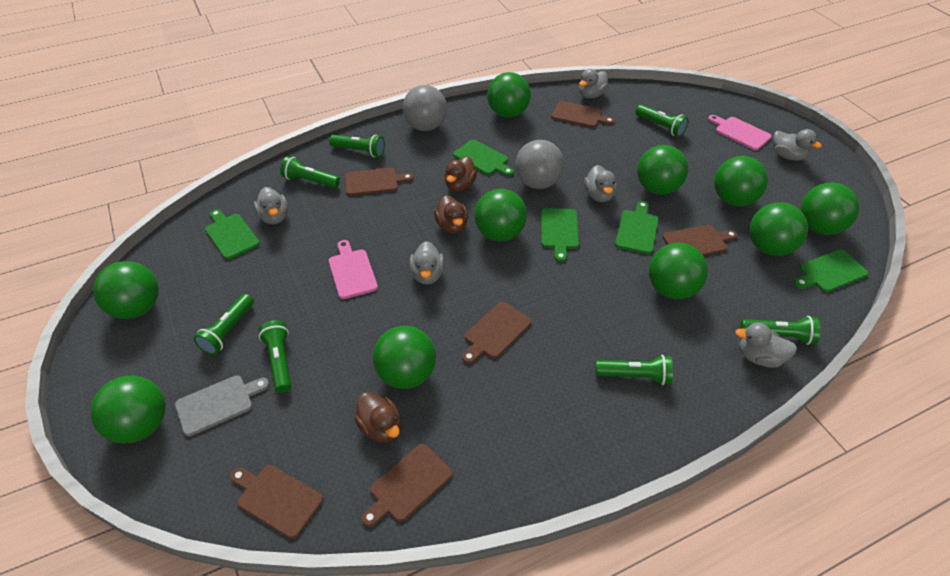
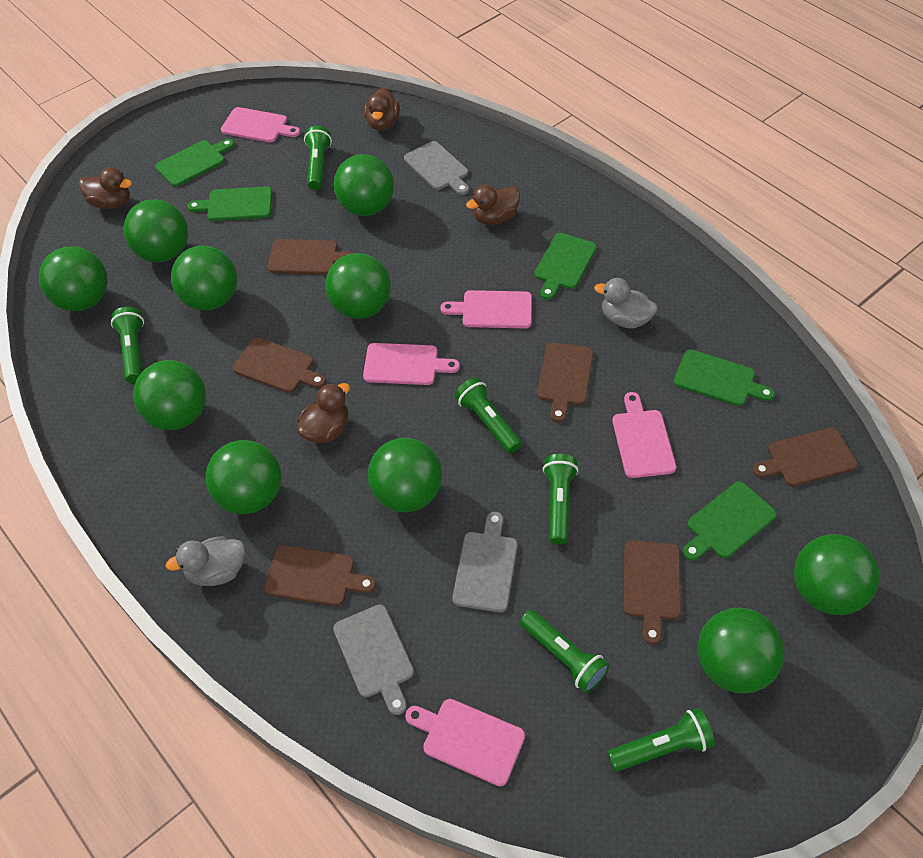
brown duck: 3 -> 4
green flashlight: 7 -> 6
grey ball: 2 -> 0
grey cutting board: 1 -> 3
grey duck: 6 -> 2
pink cutting board: 2 -> 5

